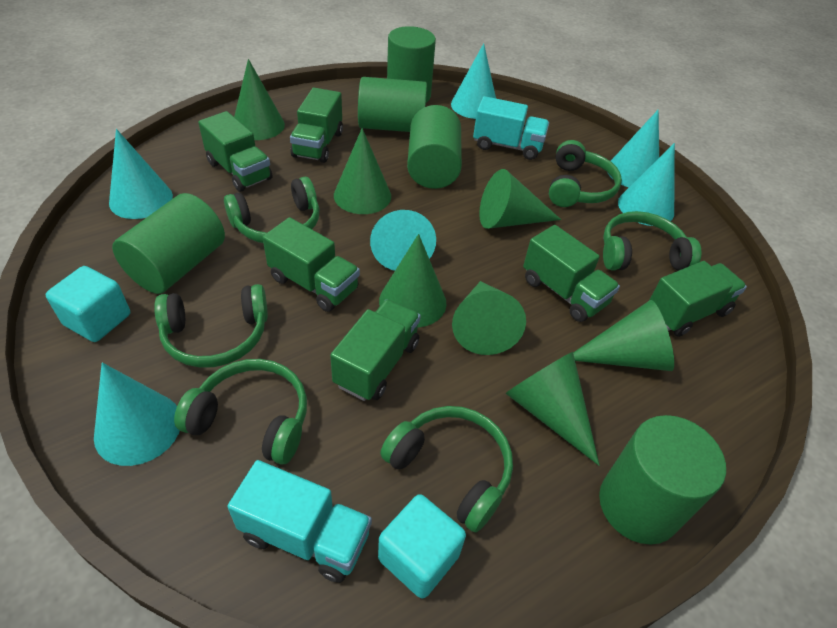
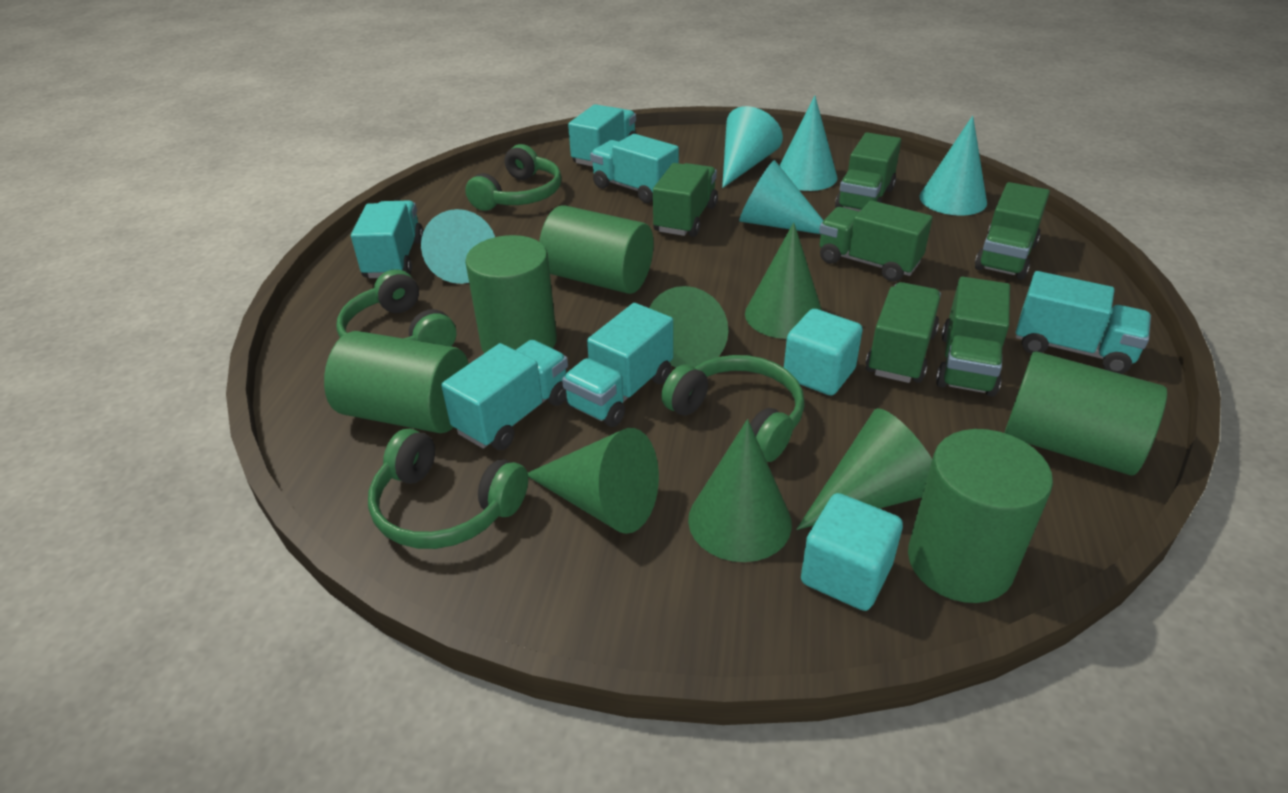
green cone: 7 -> 5
green headphones: 6 -> 4
turquoise cone: 6 -> 5
turquoise truck: 2 -> 6

